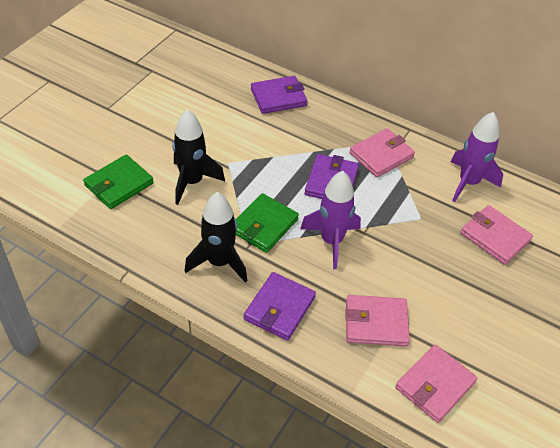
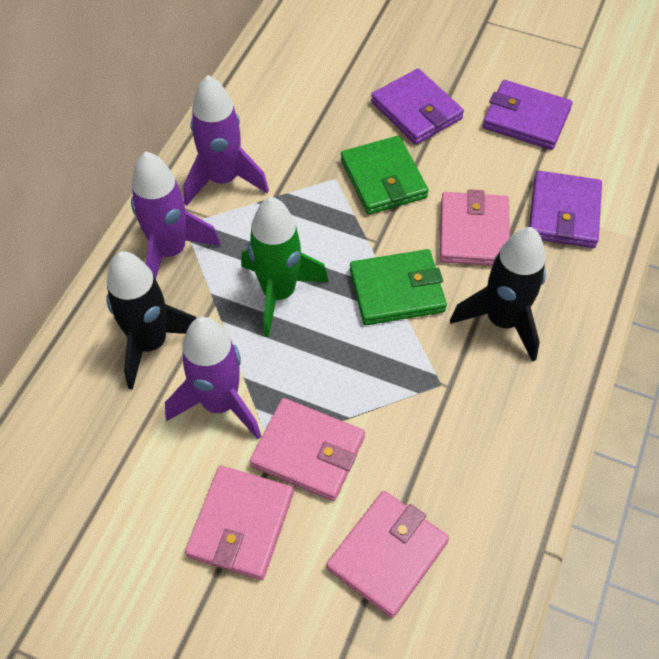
green rocket: 0 -> 1
purple rocket: 2 -> 3

